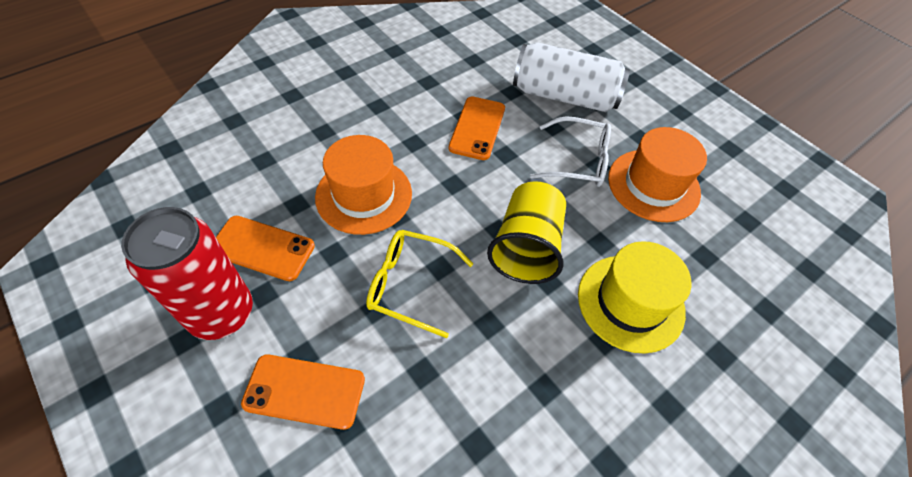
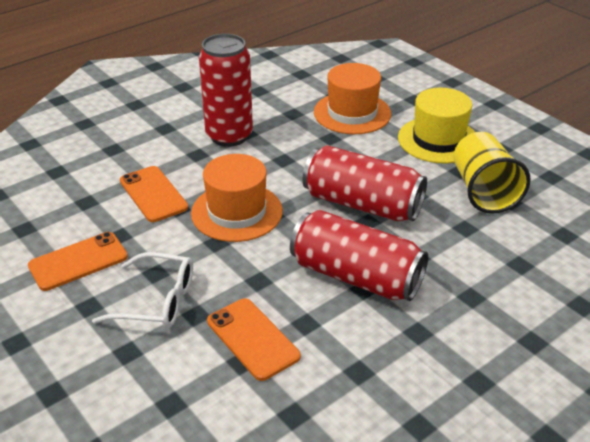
red can: 1 -> 3
white can: 1 -> 0
yellow glasses: 1 -> 0

